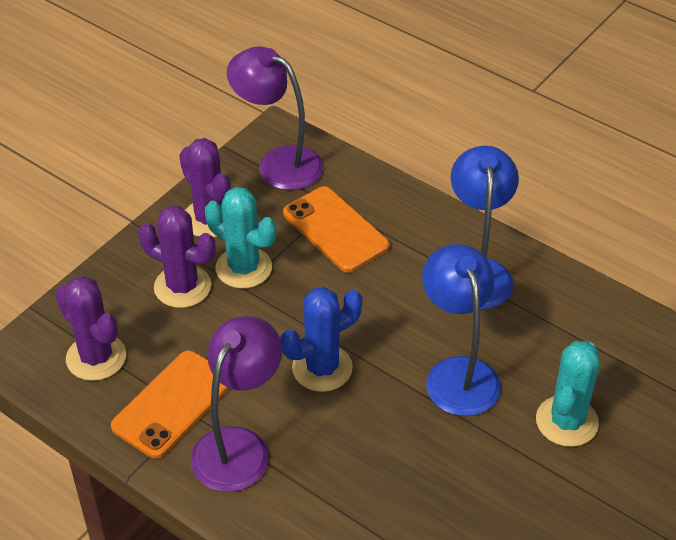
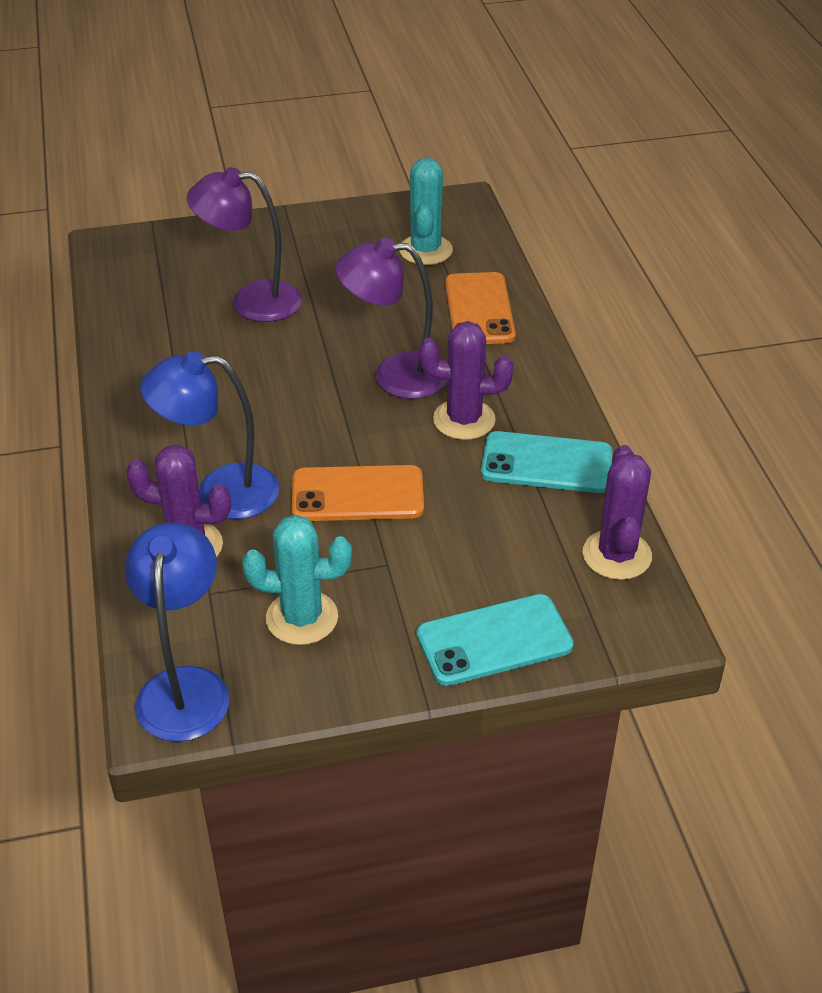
blue cactus: 1 -> 0
turquoise phone: 0 -> 2

